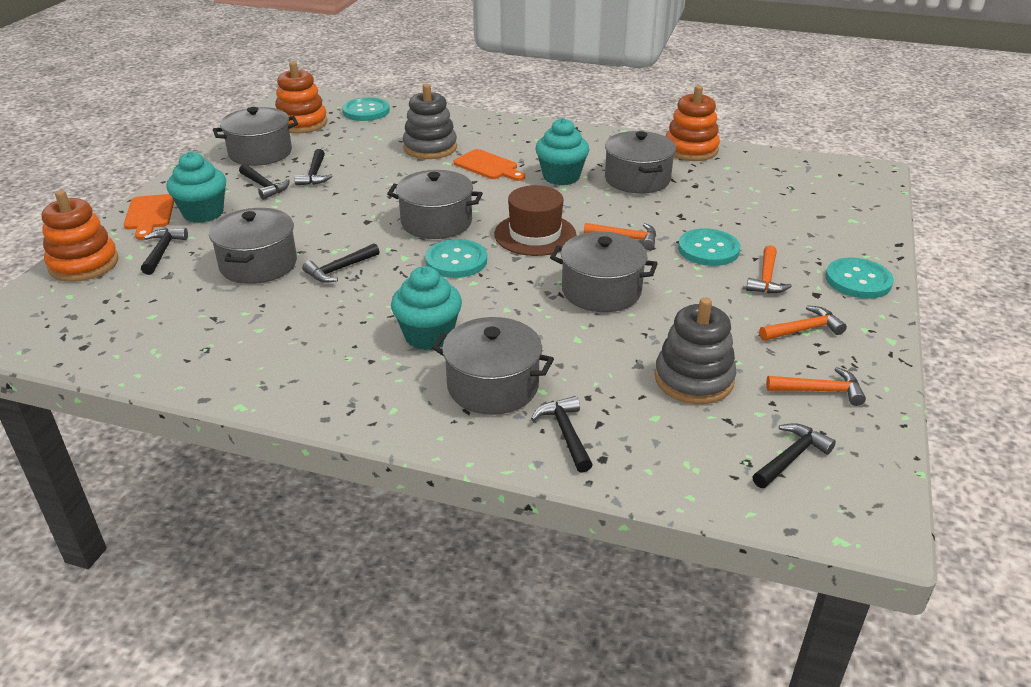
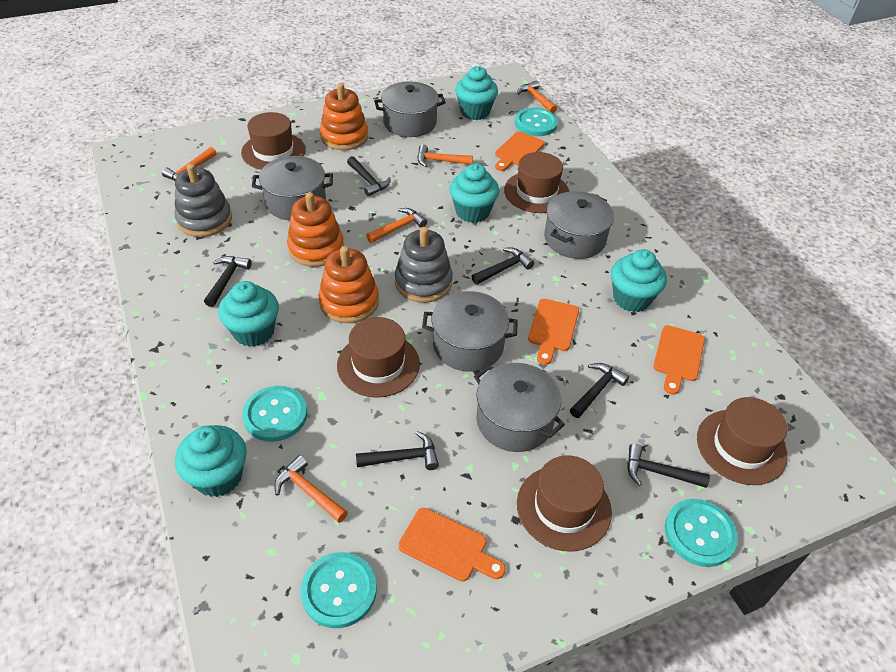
brown hat: 1 -> 5
grey pot: 6 -> 5
orange cutting board: 2 -> 4
orange hammer: 4 -> 5
turquoise cupcake: 3 -> 5

